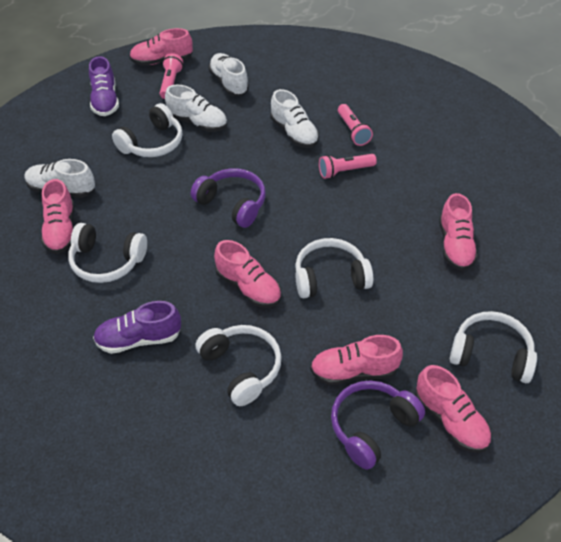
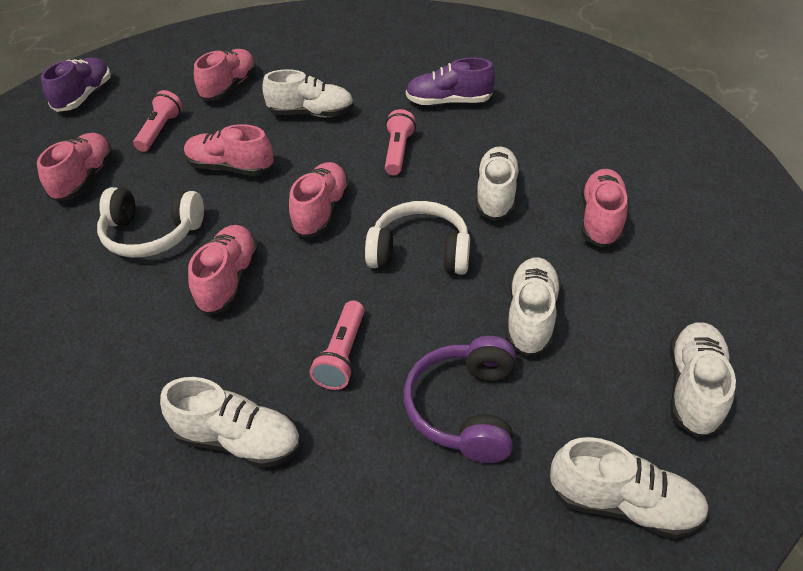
purple headphones: 2 -> 1
white headphones: 5 -> 2
white shoe: 4 -> 6

